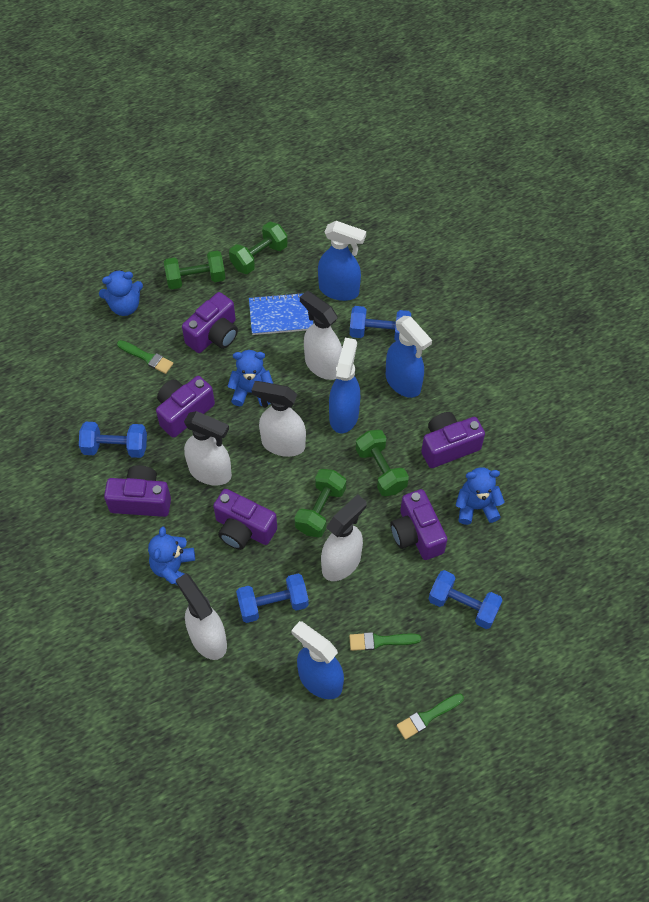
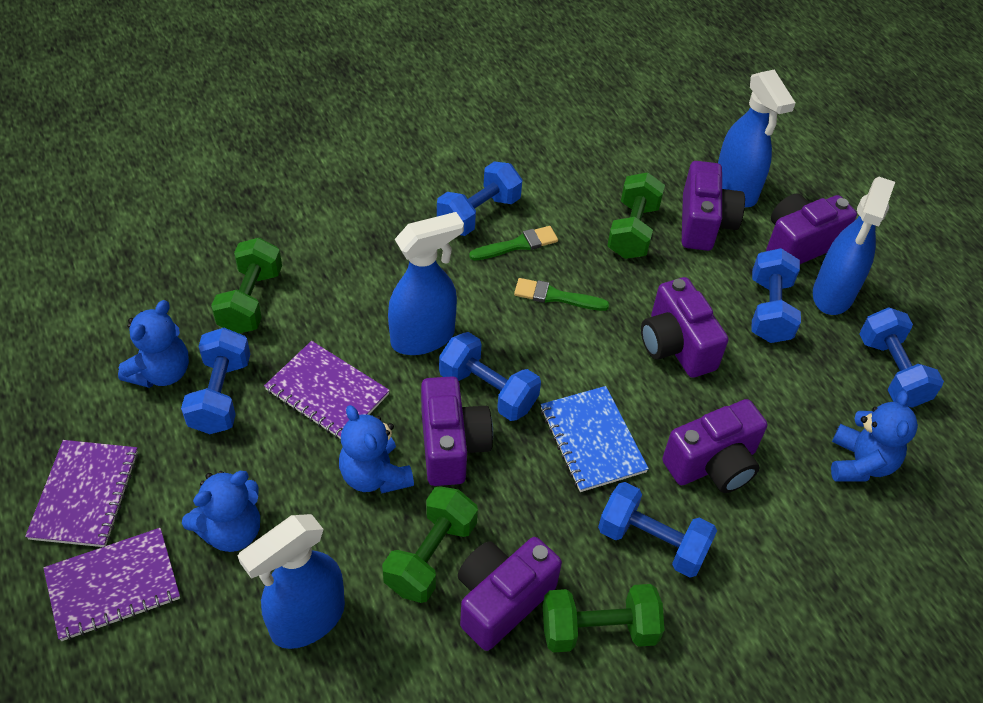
blue dumbbell: 4 -> 6
green brush: 3 -> 2
purple notebook: 0 -> 3
white spray bottle: 5 -> 0

